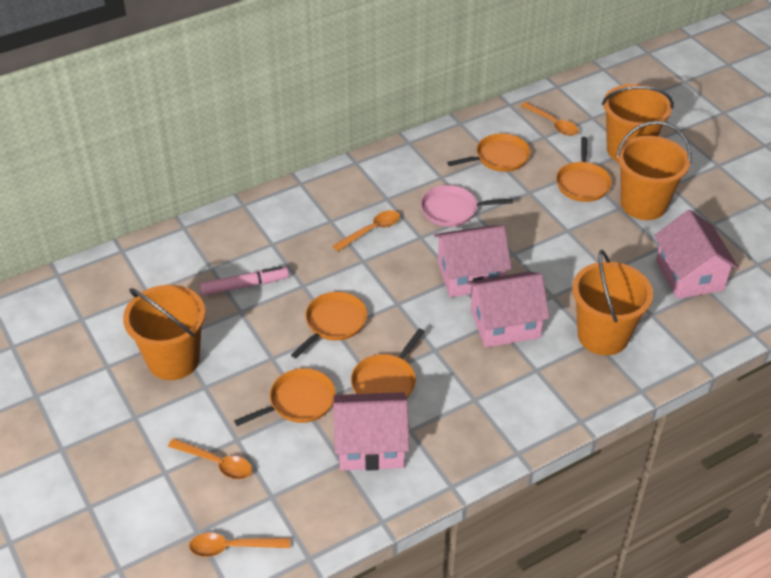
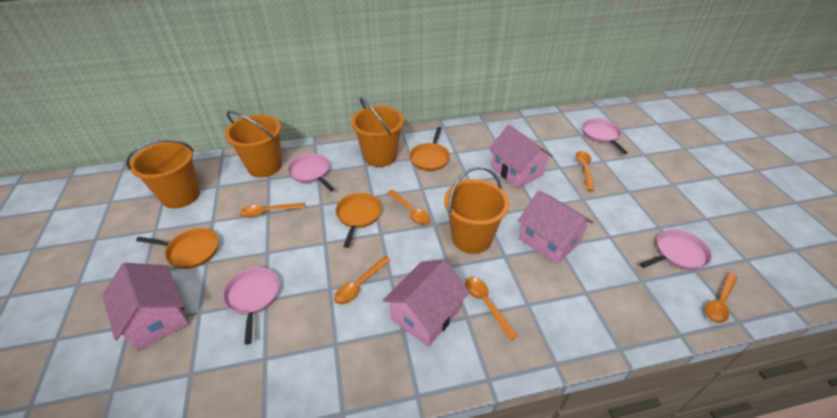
orange pan: 5 -> 3
orange spoon: 4 -> 6
pink marker: 1 -> 0
pink pan: 1 -> 4

